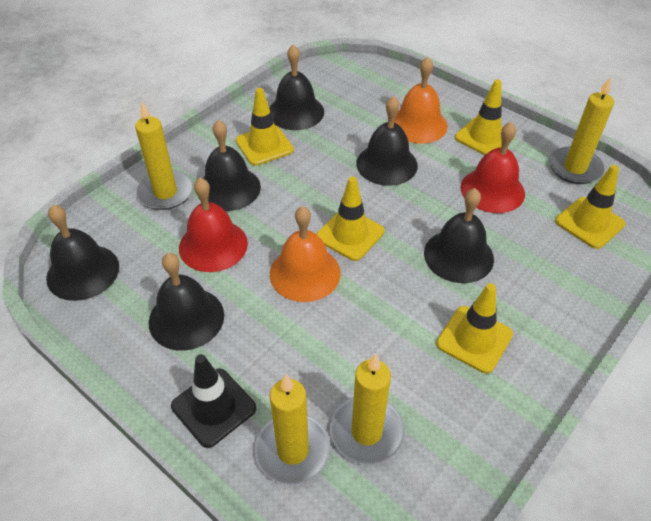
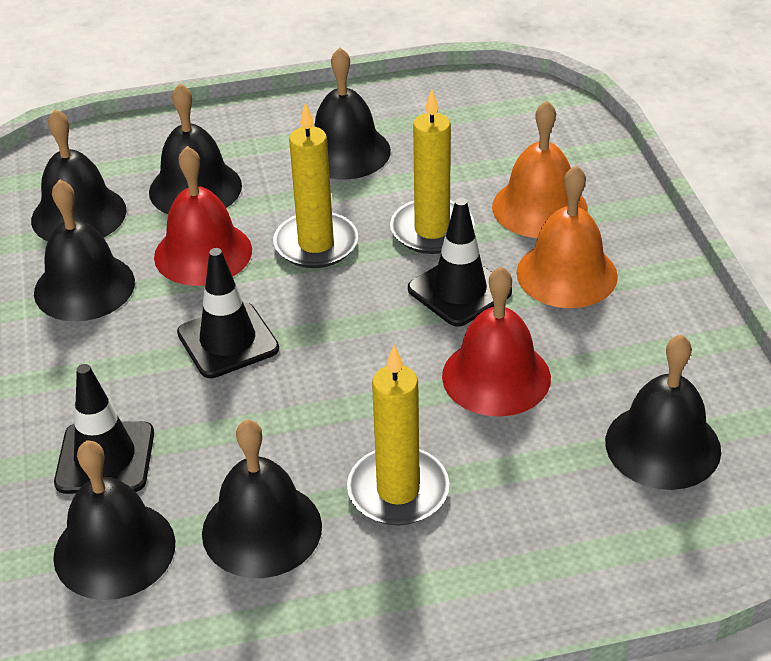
black bell: 6 -> 7
black traffic cone: 1 -> 3
yellow candle: 4 -> 3
yellow traffic cone: 5 -> 0

